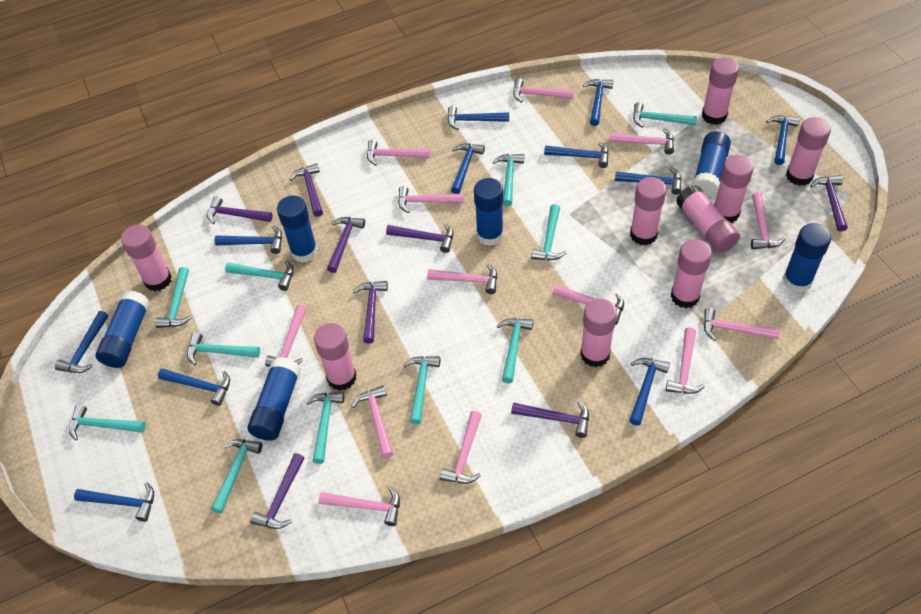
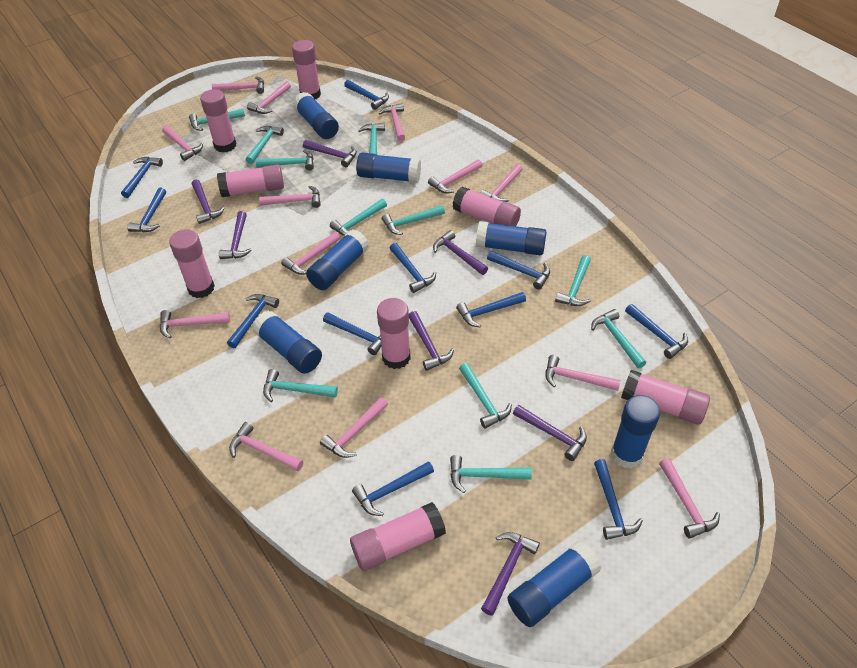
blue glue stick: 6 -> 7
pink glue stick: 9 -> 8
purple hammer: 8 -> 7

